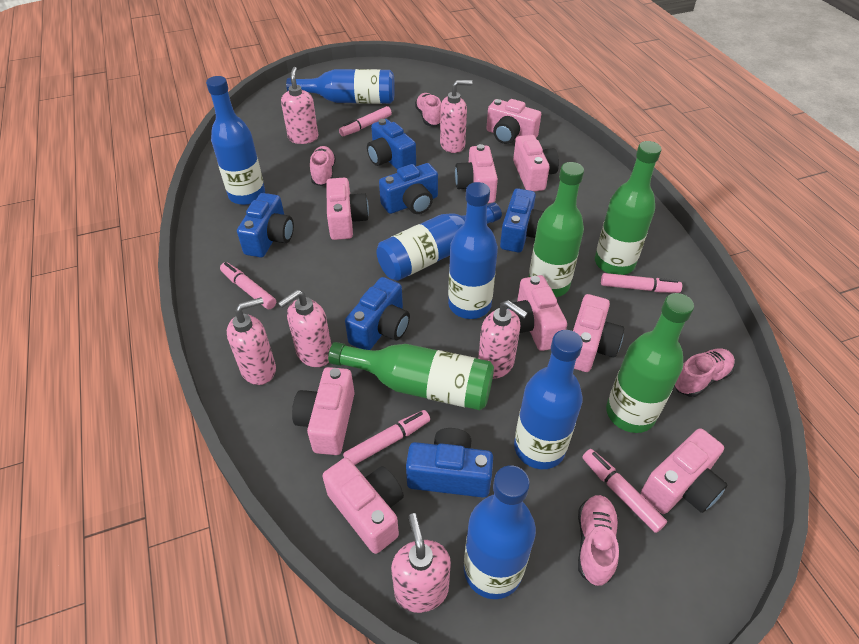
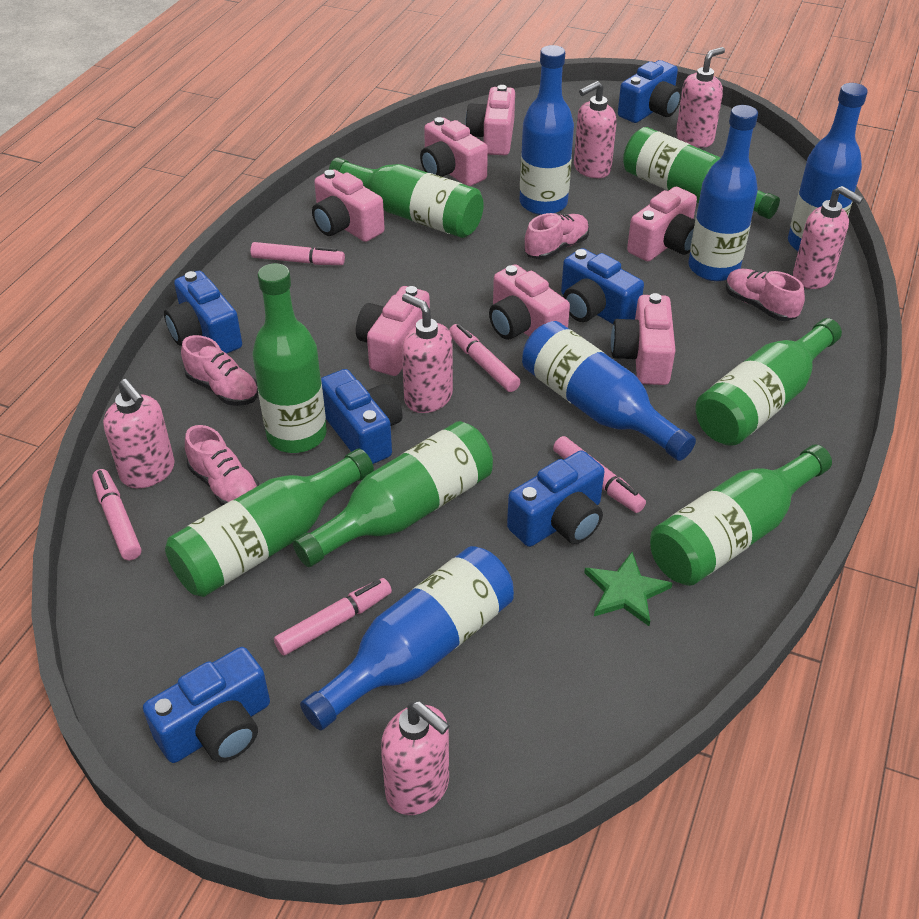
blue bottle: 6 -> 5
green bottle: 4 -> 7
green star: 0 -> 1
pink camera: 9 -> 7

